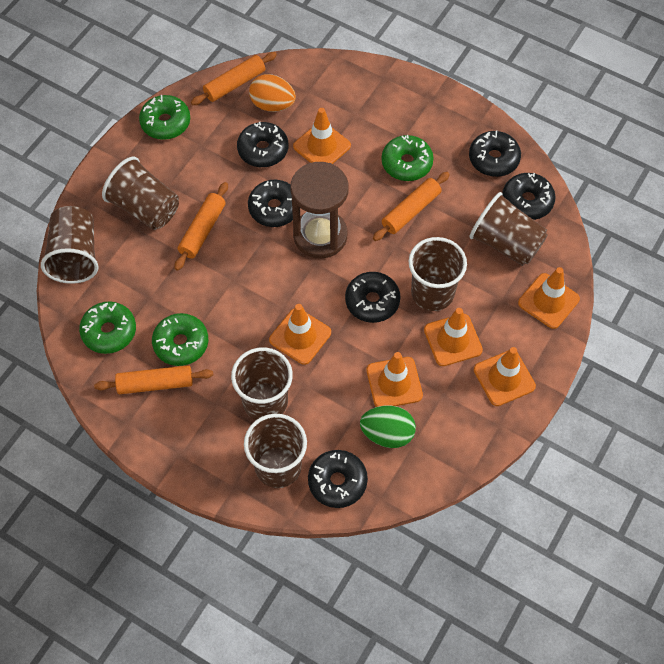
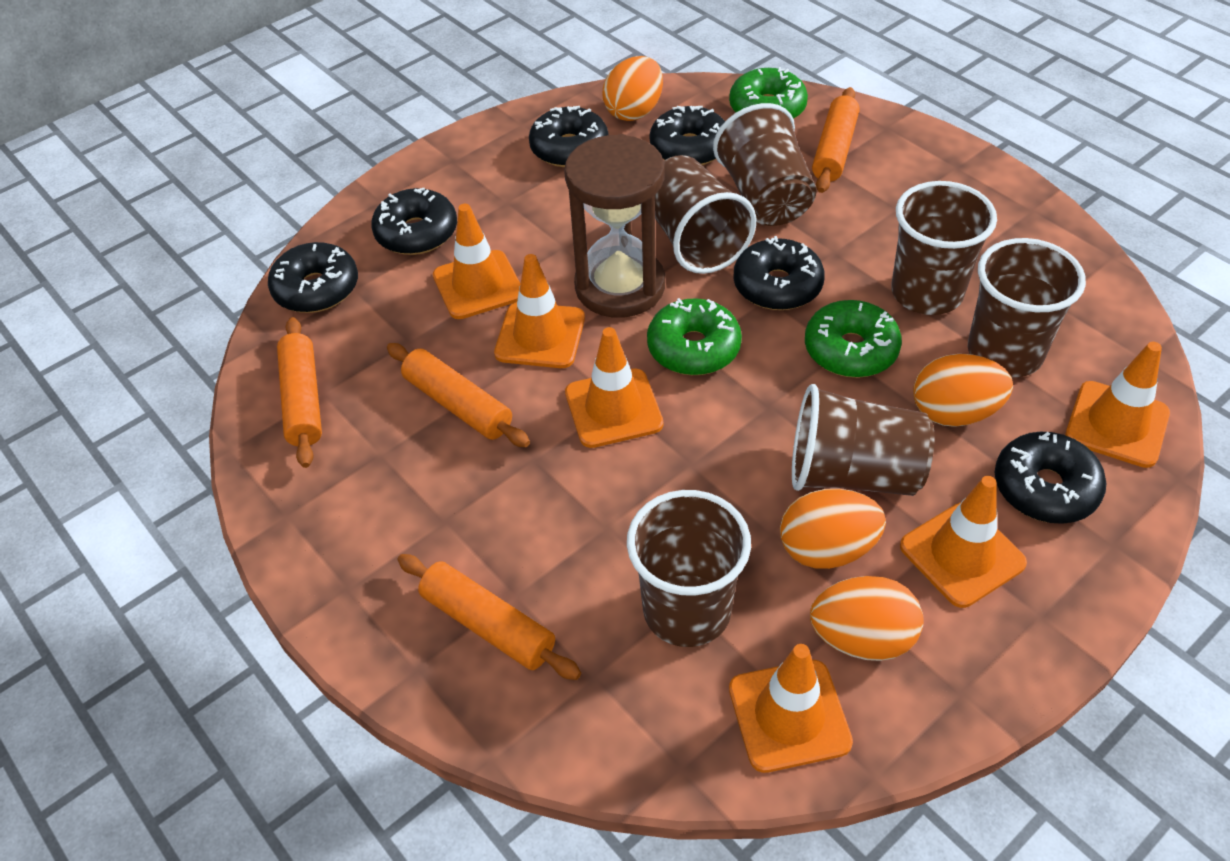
green donut: 4 -> 3
green egg: 1 -> 0
orange egg: 1 -> 4

